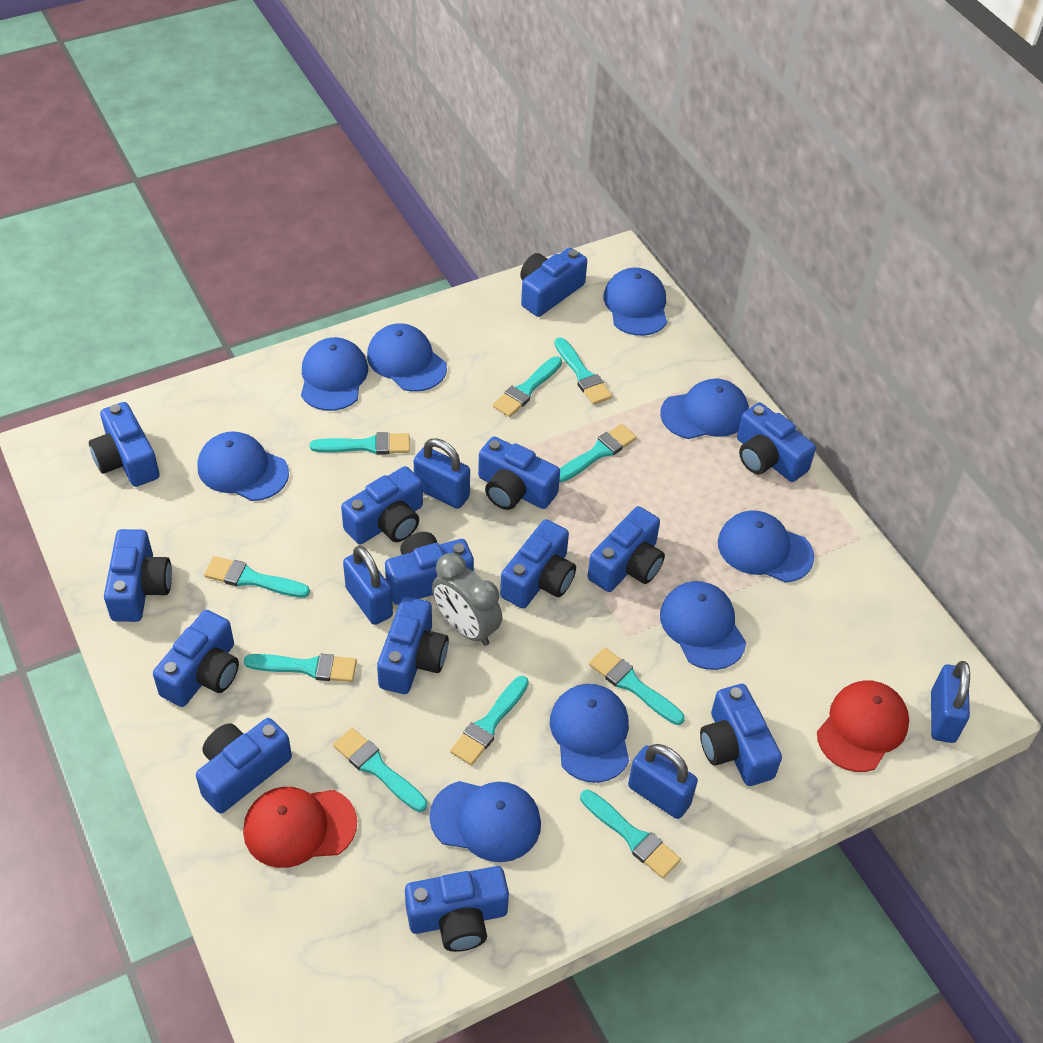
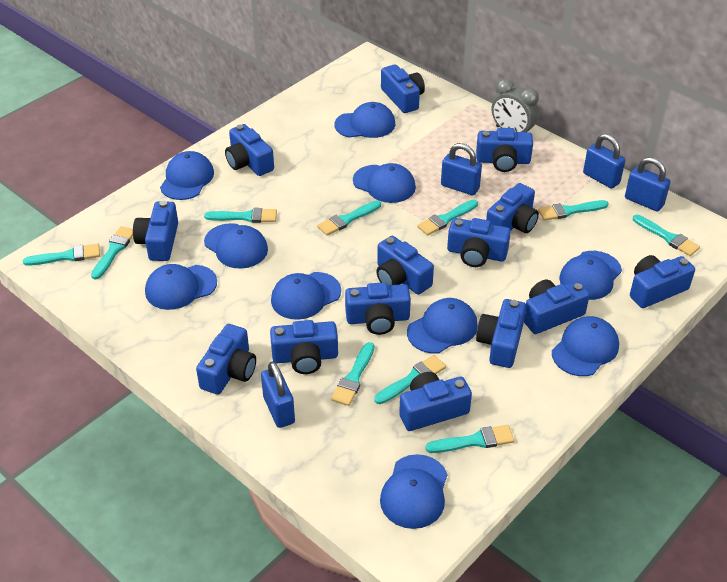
blue cap: 9 -> 10
red cap: 2 -> 0

